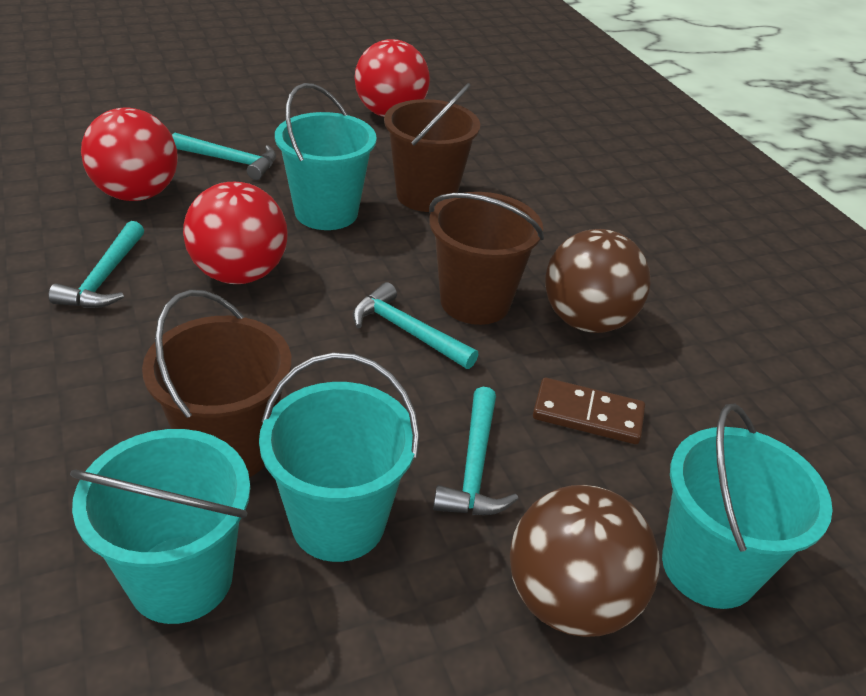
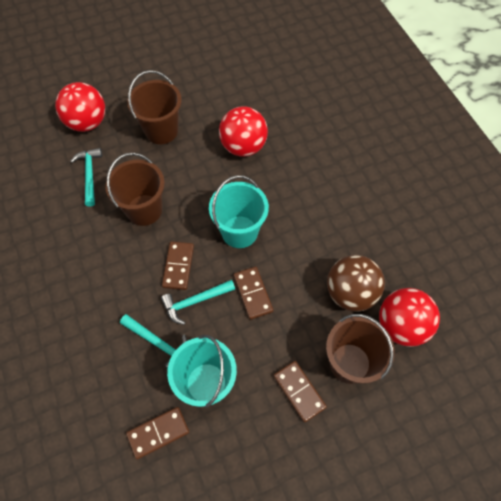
brown ball: 2 -> 1
brown domino: 1 -> 4
turquoise bucket: 4 -> 2
turquoise hammer: 4 -> 3

